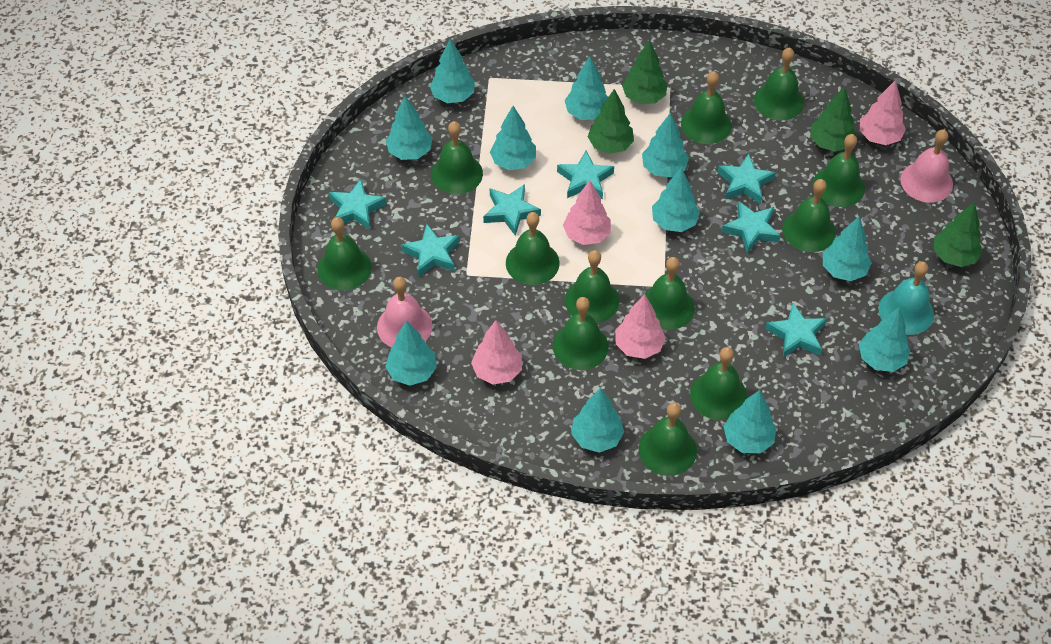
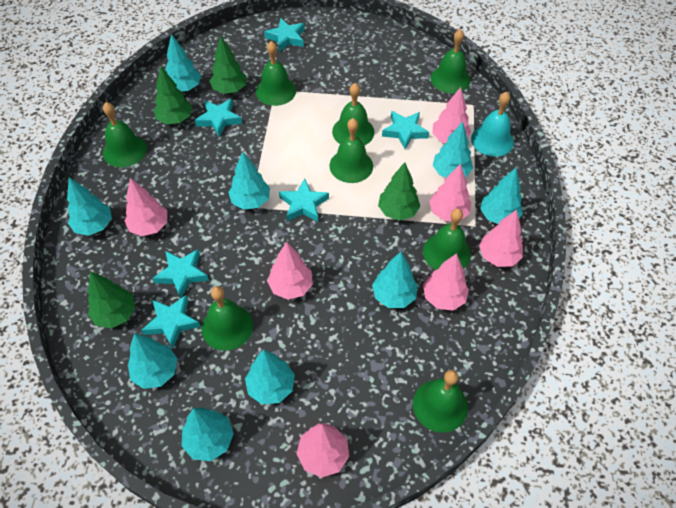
green bell: 12 -> 8
pink bell: 2 -> 0
pink tree: 4 -> 7
turquoise star: 7 -> 6
turquoise tree: 11 -> 9

